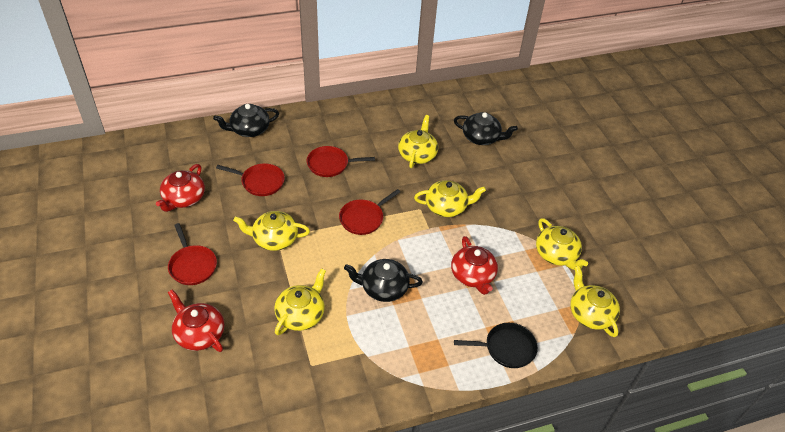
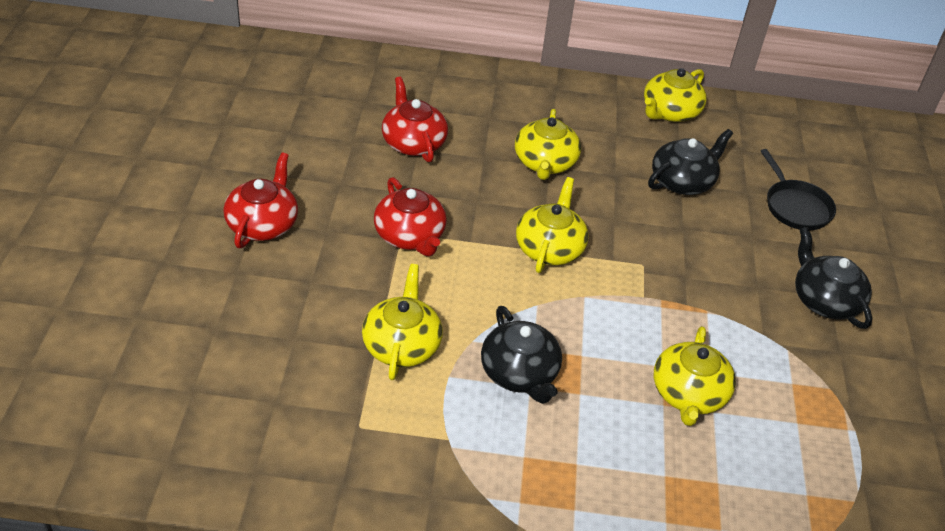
red pan: 4 -> 0
yellow teapot: 6 -> 5

